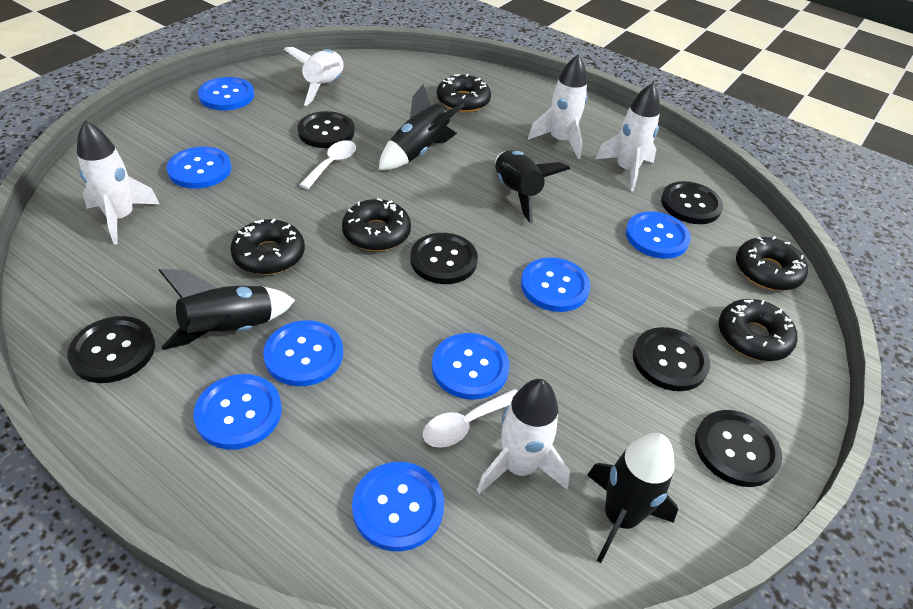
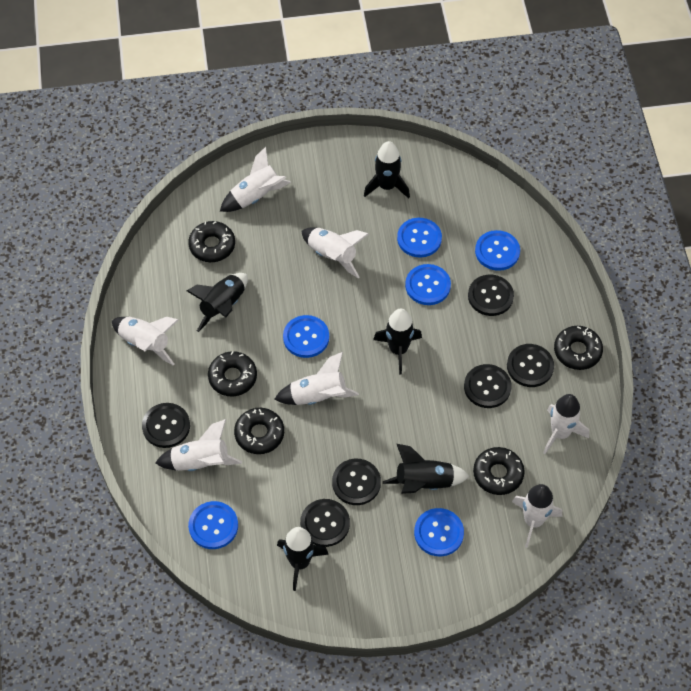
black rocket: 4 -> 5
blue button: 8 -> 6
white rocket: 5 -> 7
white spoon: 2 -> 0

